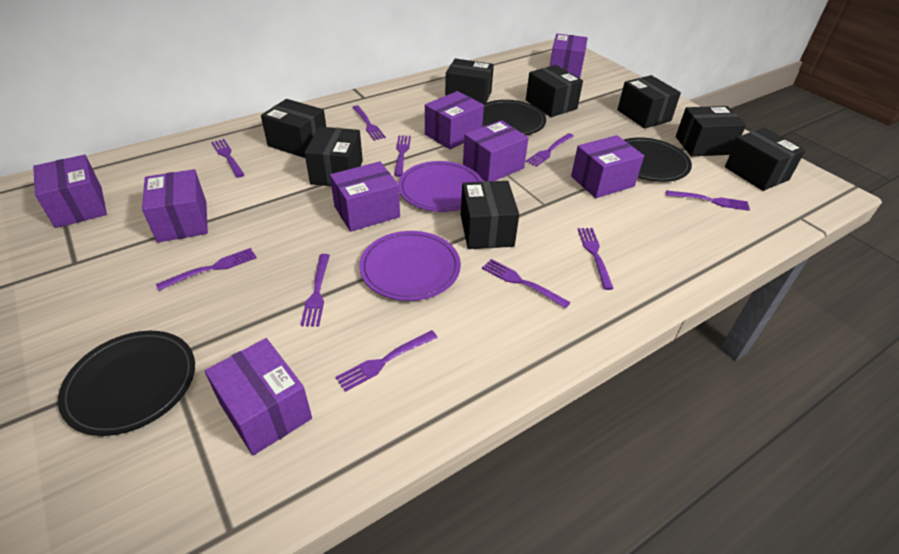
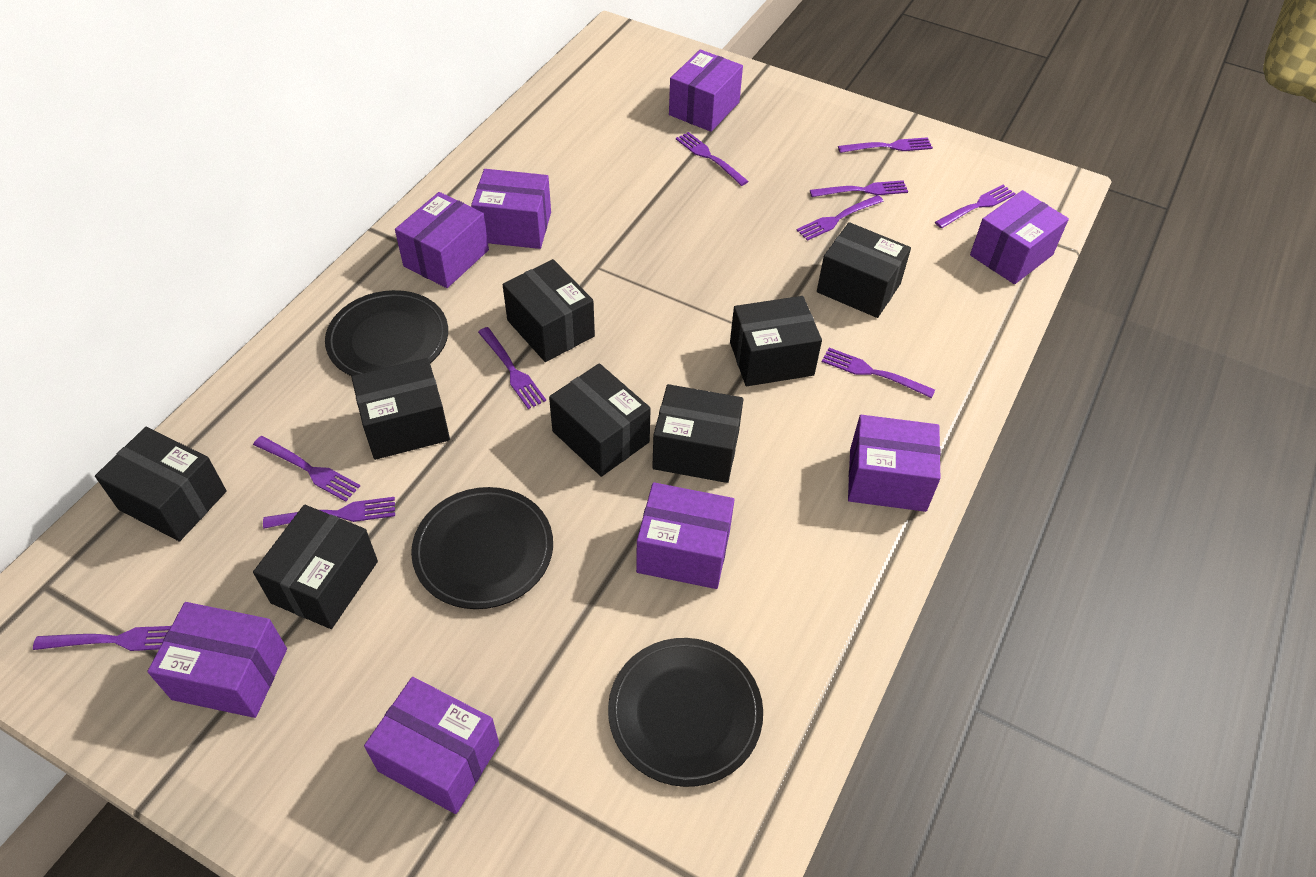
purple plate: 2 -> 0

